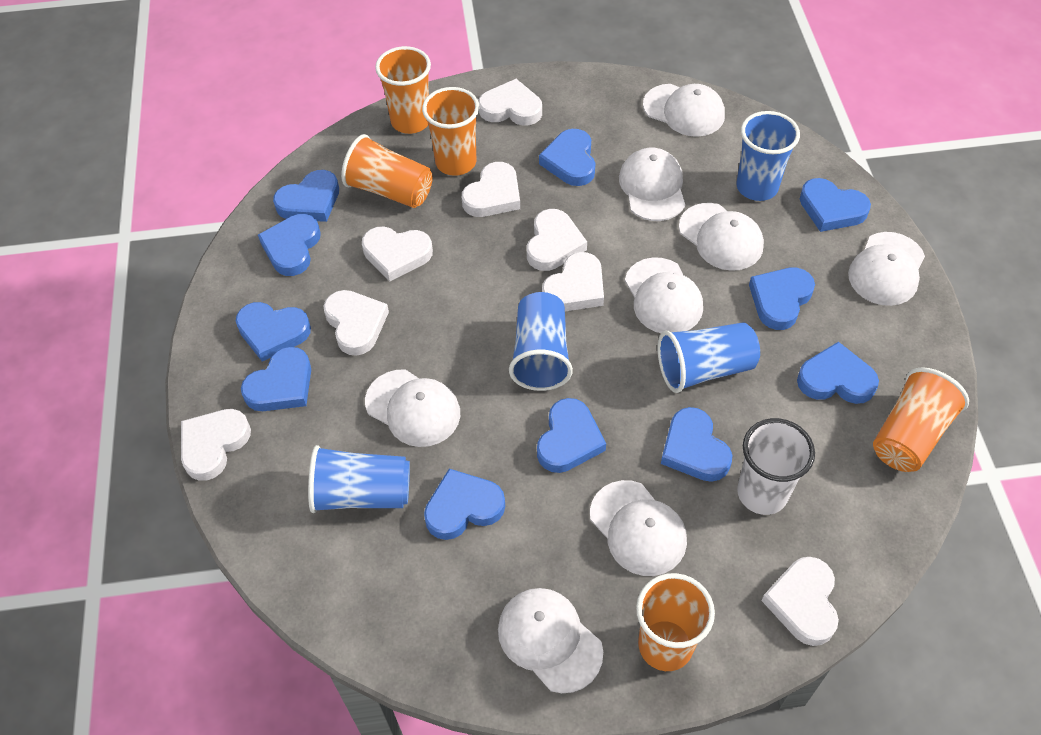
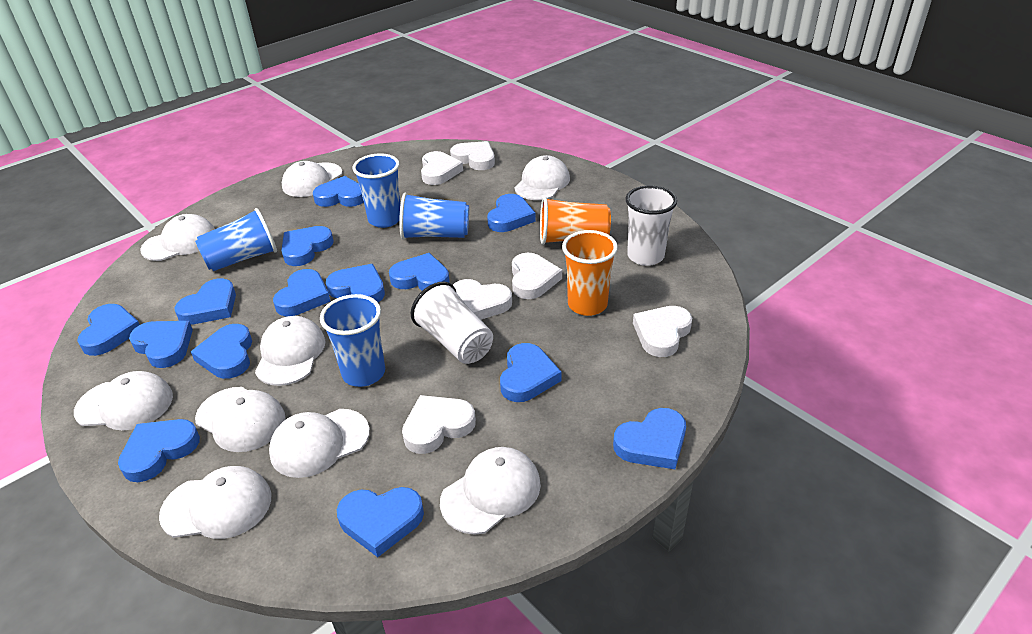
blue heart: 11 -> 14
orange cup: 5 -> 2
white cap: 8 -> 9
white cup: 1 -> 2
white heart: 8 -> 6

